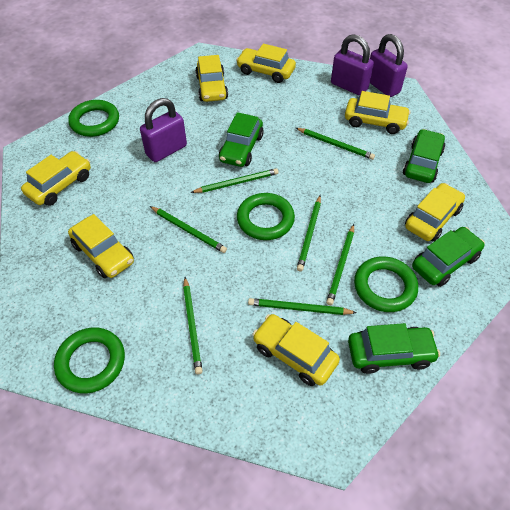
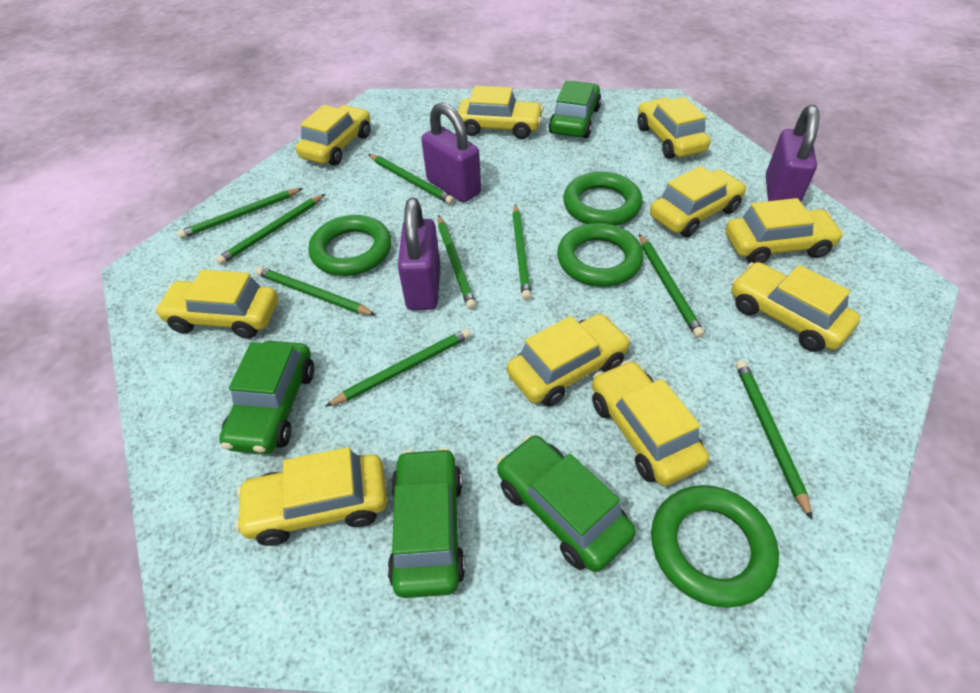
green pencil: 7 -> 9
yellow car: 7 -> 10

